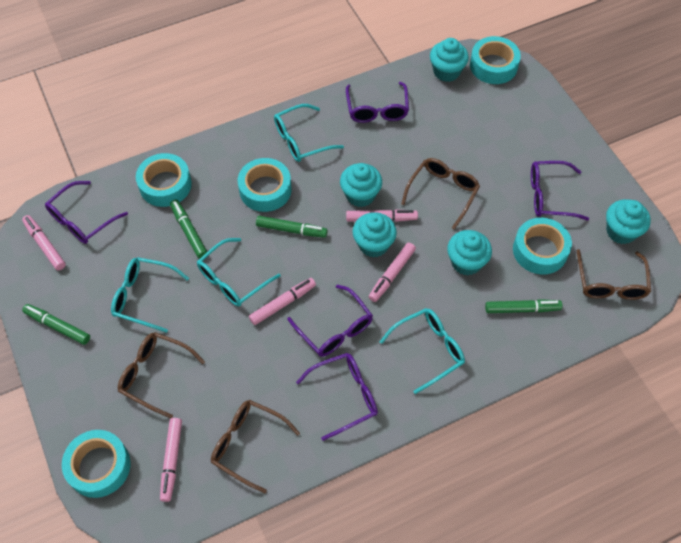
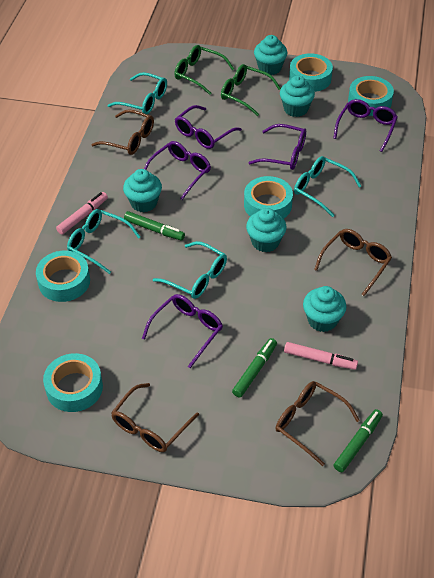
green glasses: 0 -> 2
green marker: 4 -> 3
pink marker: 5 -> 2

